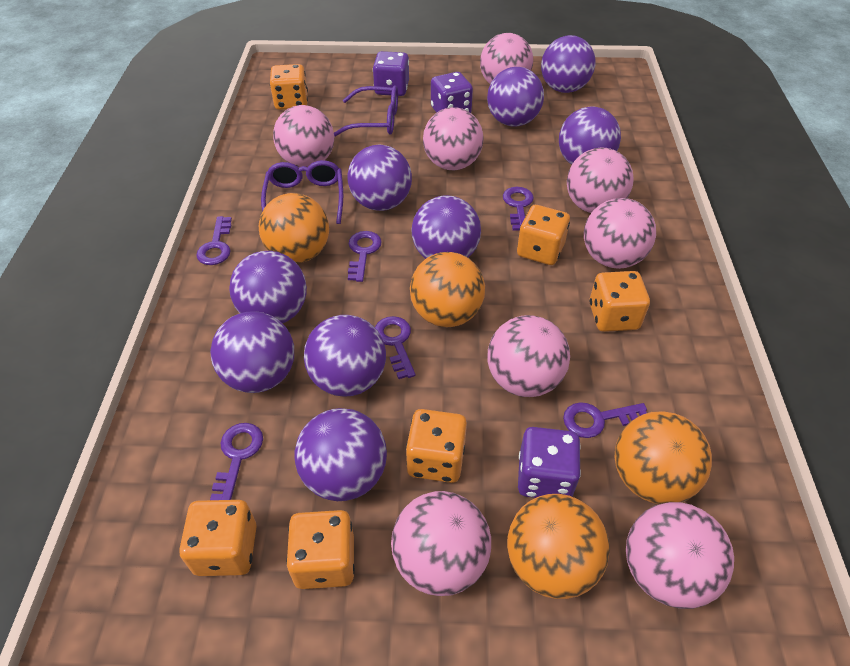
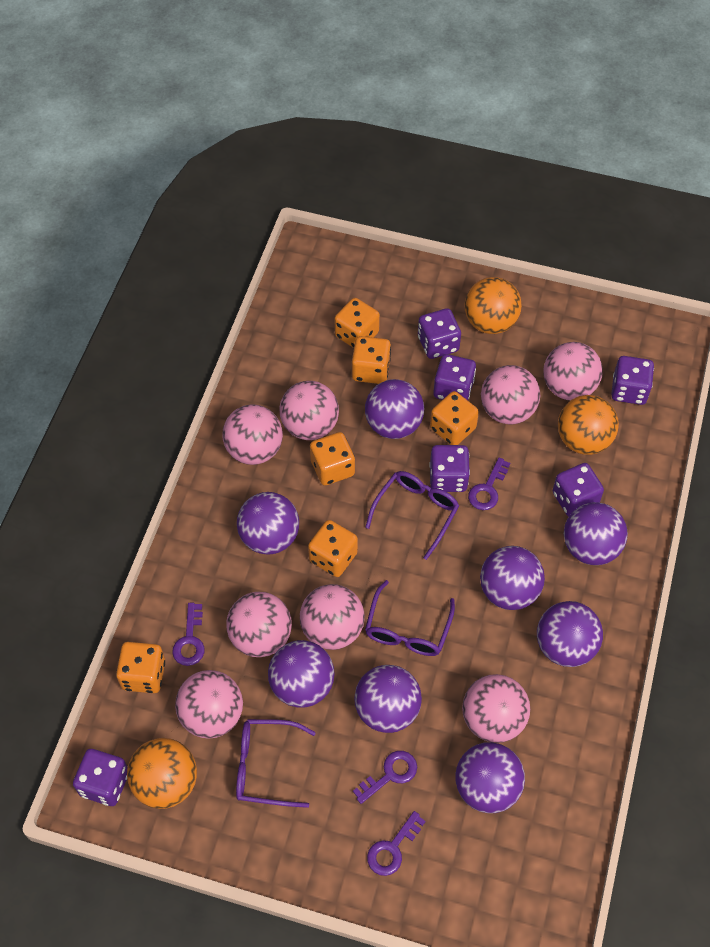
orange ball: 4 -> 3
purple ball: 9 -> 8
purple dice: 3 -> 6
purple glasses: 2 -> 3
purple key: 6 -> 4

